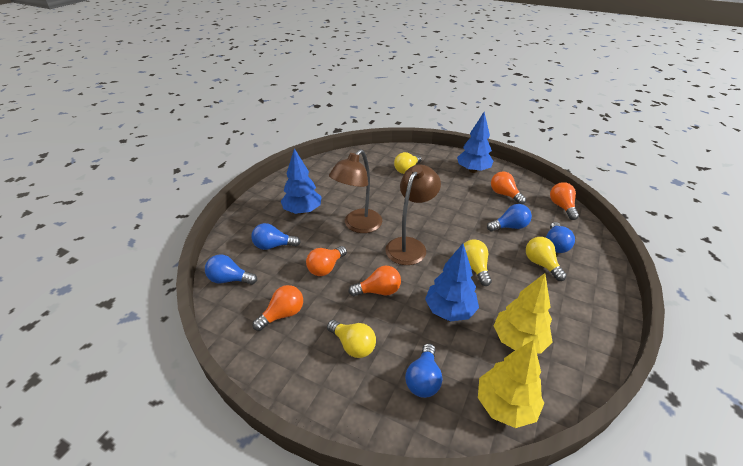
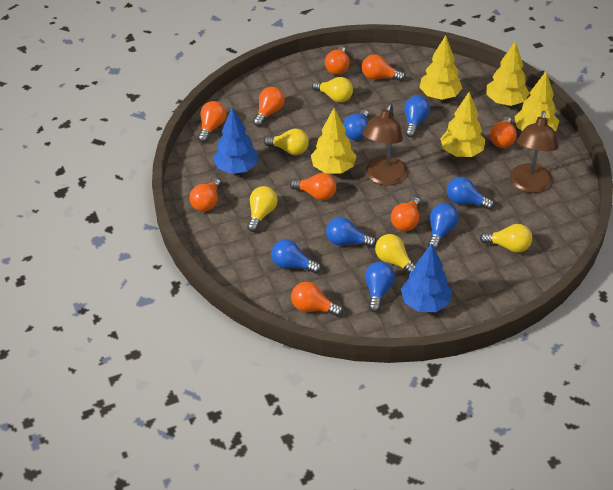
blue light bulb: 5 -> 7
blue tree: 3 -> 2
orange light bulb: 5 -> 9
yellow light bulb: 4 -> 5
yellow tree: 2 -> 5

